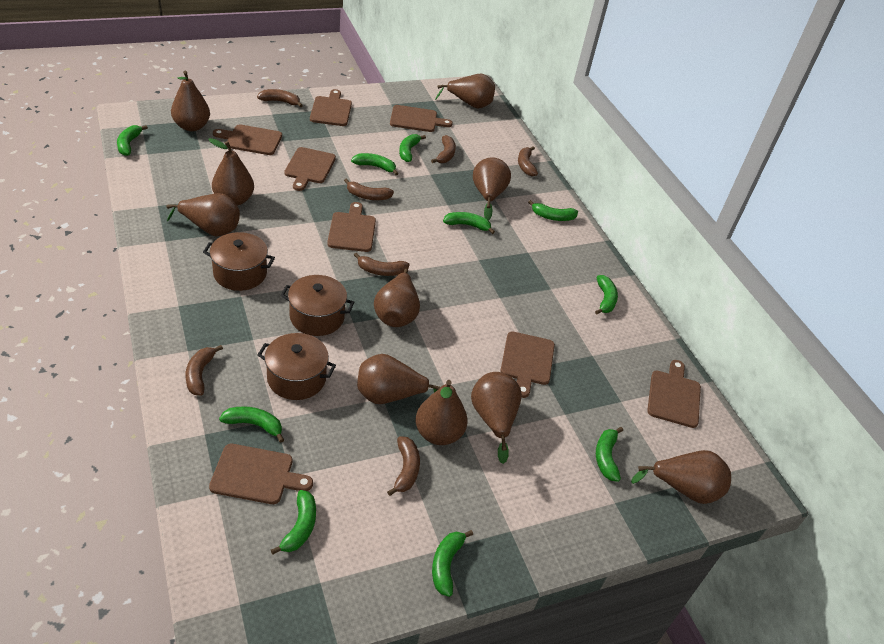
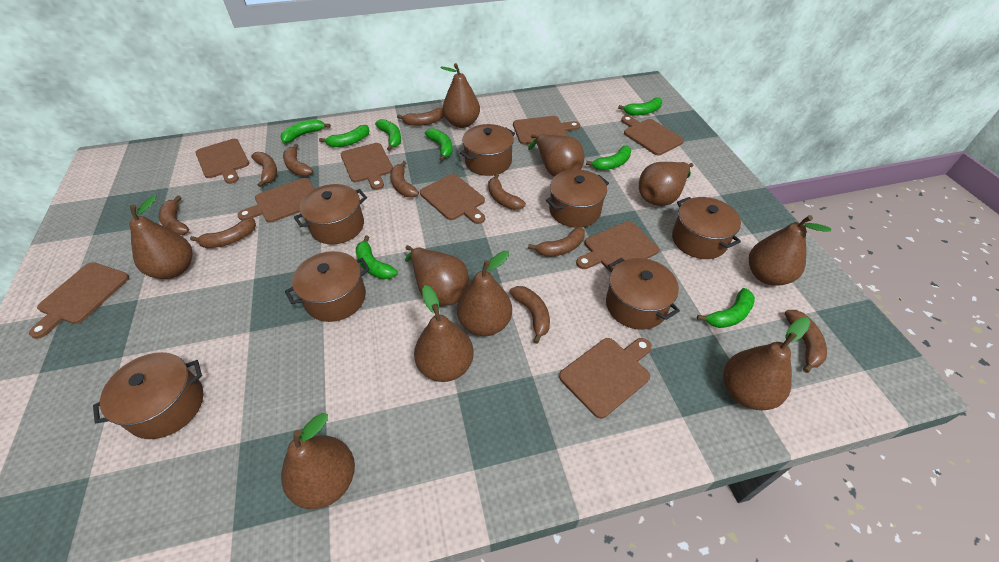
brown banana: 7 -> 10
brown cutting board: 8 -> 9
brown pot: 3 -> 7
green banana: 10 -> 8

